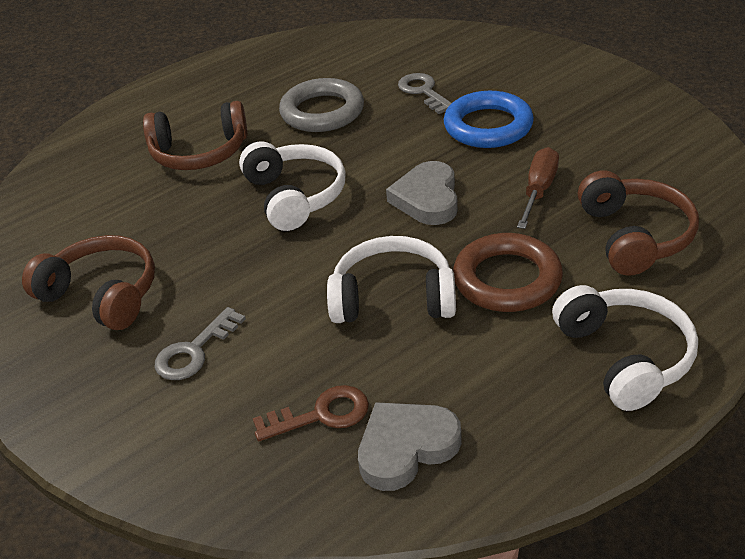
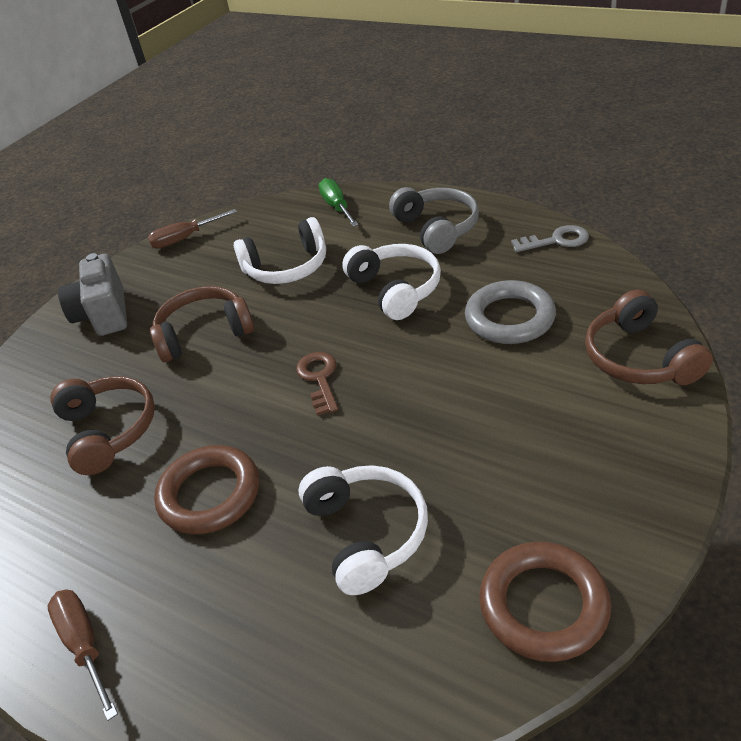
blue ring: 1 -> 0
brown ring: 1 -> 2
brown screwdriver: 1 -> 2
green screwdriver: 0 -> 1
grey camera: 0 -> 1
grey headphones: 0 -> 1
grey heart: 2 -> 0
grey key: 2 -> 1

